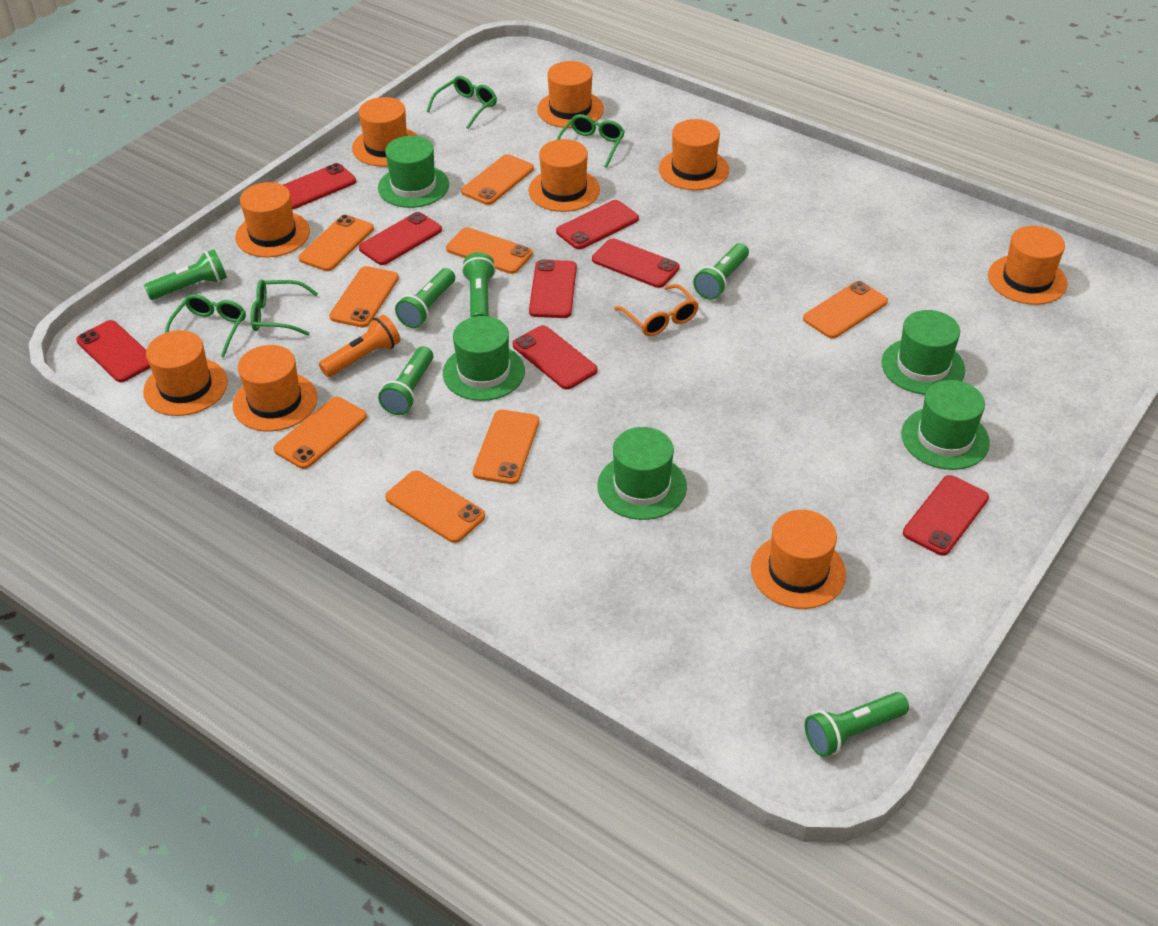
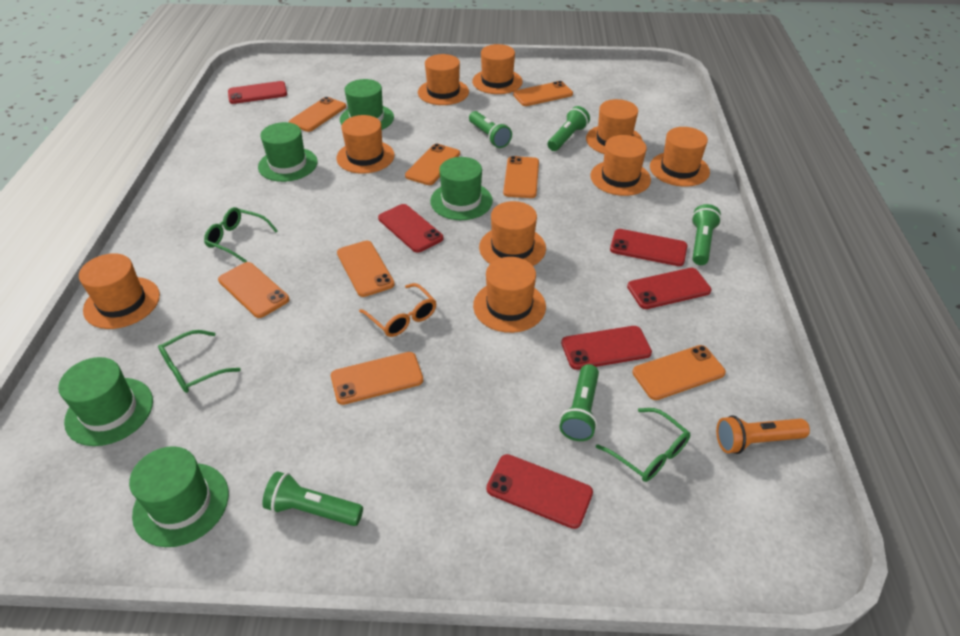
green flashlight: 6 -> 5
green glasses: 4 -> 3
red phone: 8 -> 6

